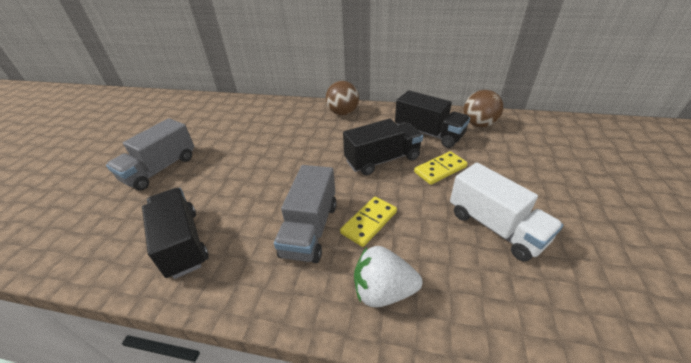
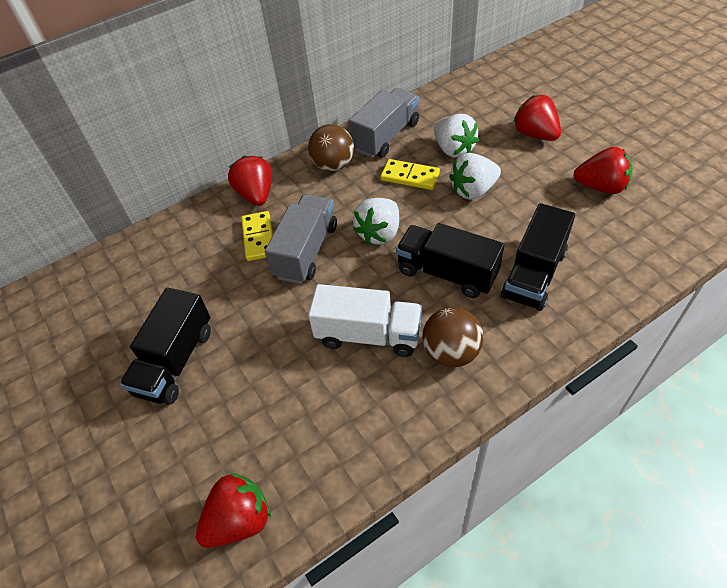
red strawberry: 0 -> 4
white strawberry: 1 -> 3

